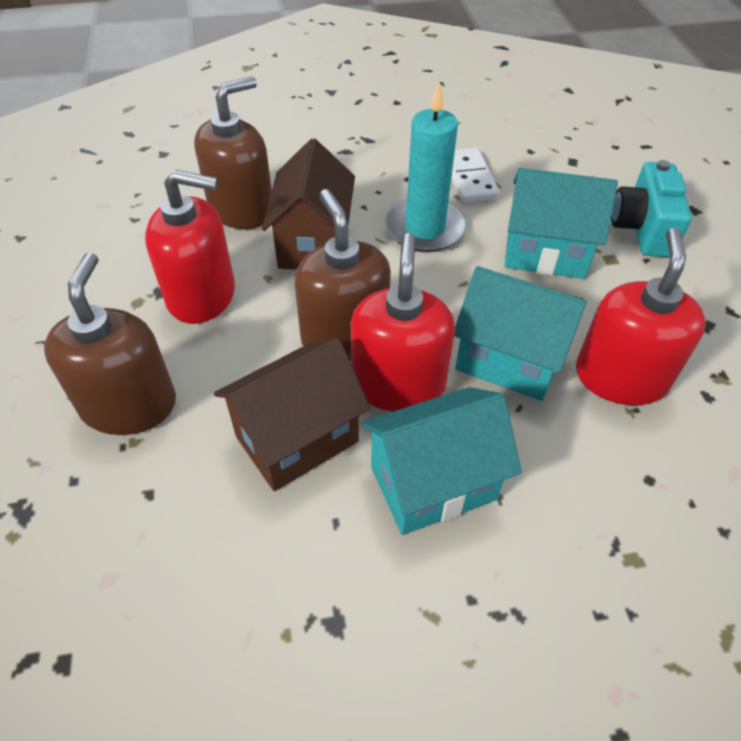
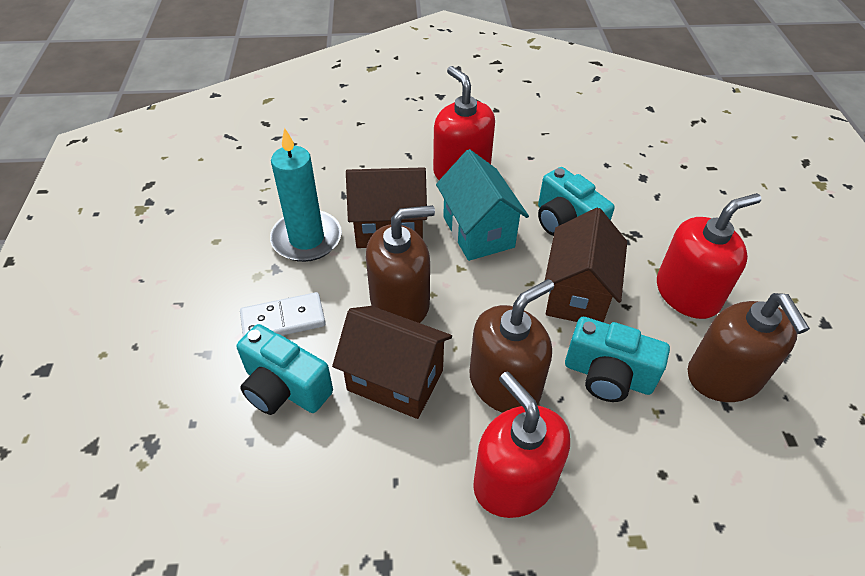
brown house: 2 -> 3
turquoise camera: 1 -> 3
turquoise house: 3 -> 1

